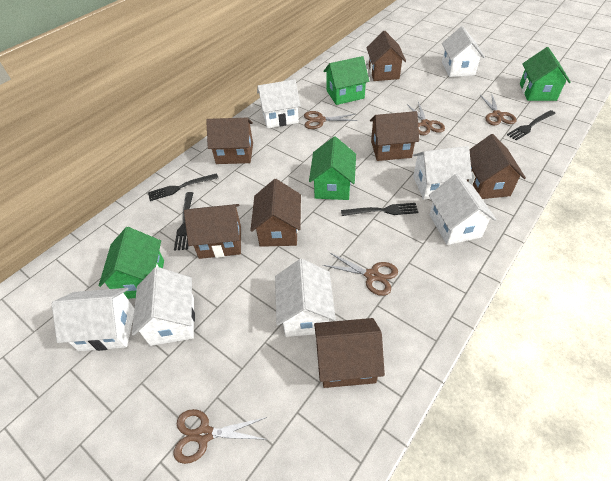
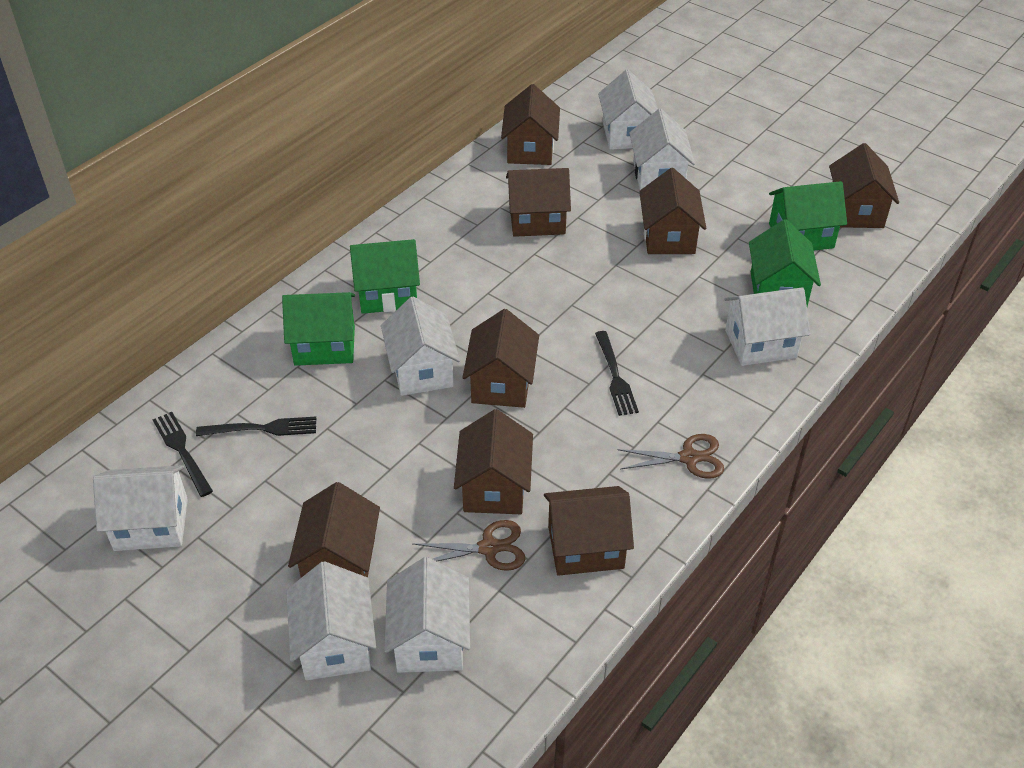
black fork: 4 -> 3
brown house: 7 -> 8
brown scissors: 5 -> 2

